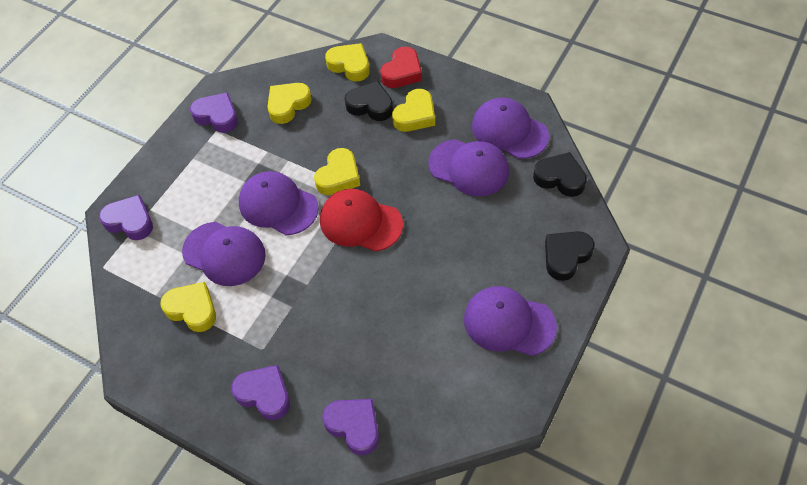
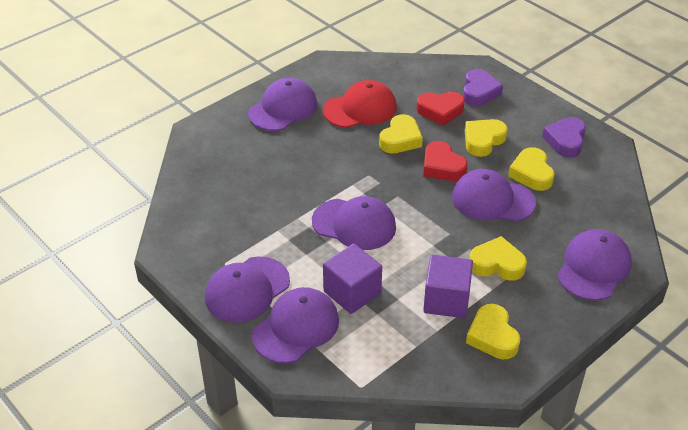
black heart: 3 -> 0
purple cap: 5 -> 6
purple cube: 0 -> 2
purple heart: 4 -> 2
red heart: 1 -> 2

